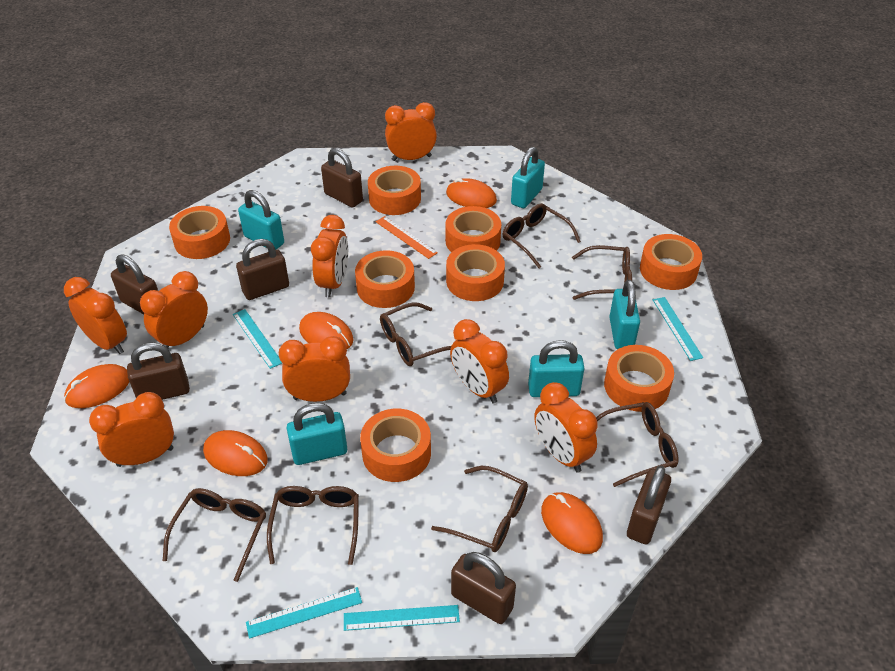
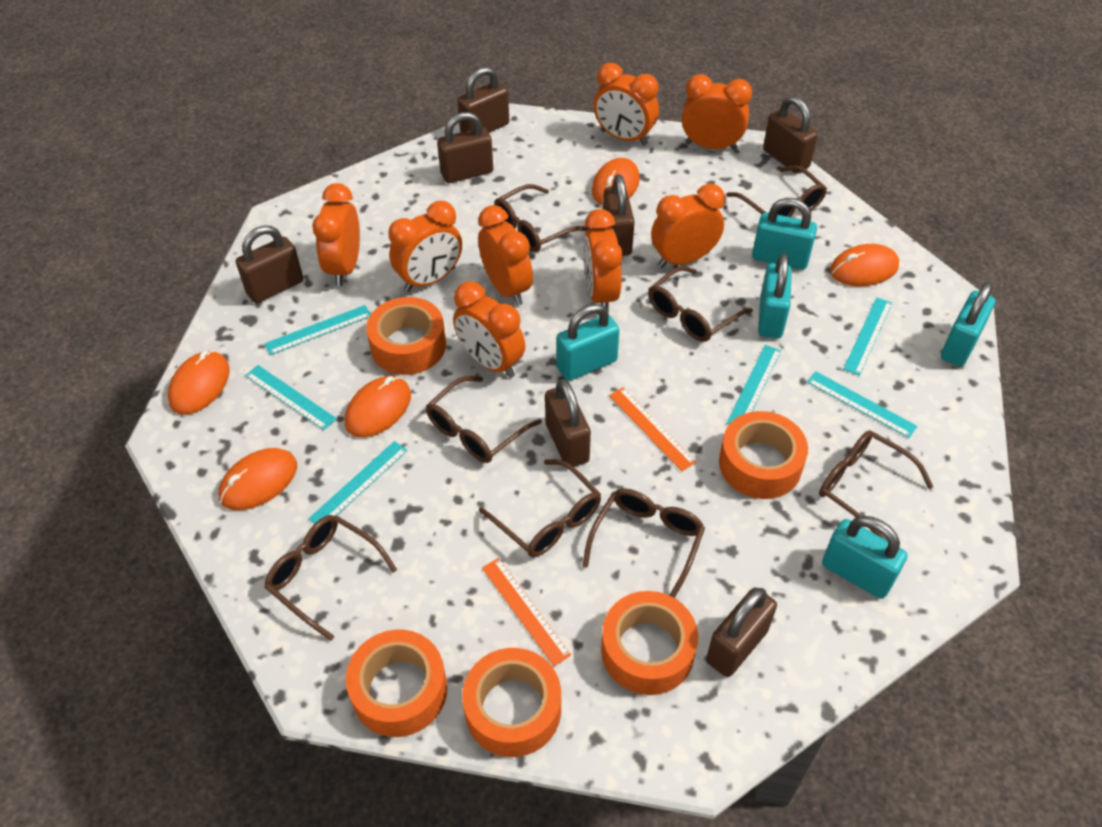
brown glasses: 7 -> 8
brown padlock: 6 -> 7
orange ruler: 1 -> 2
orange tape: 8 -> 5
turquoise ruler: 4 -> 6

